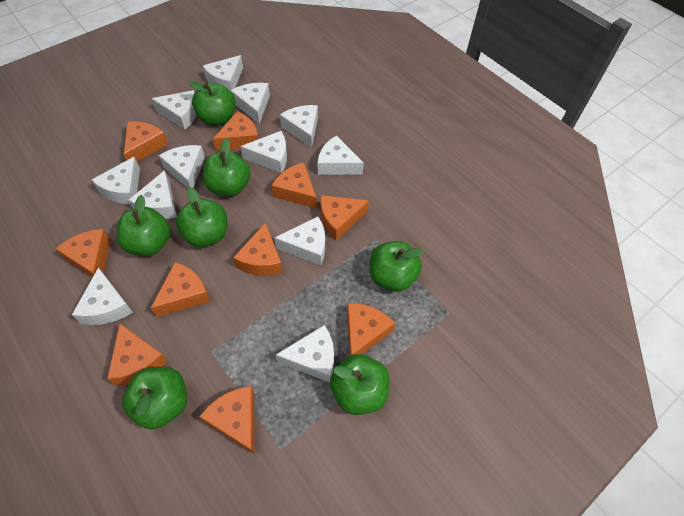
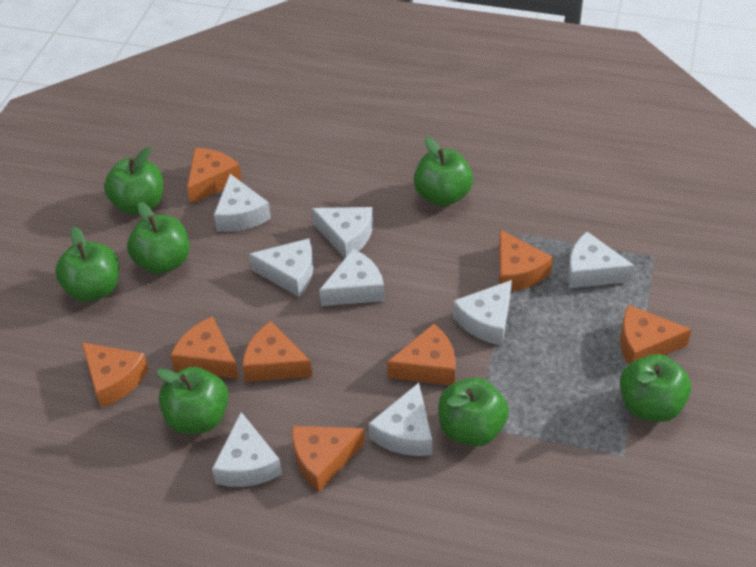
orange cheese: 10 -> 8
white cheese: 12 -> 8

